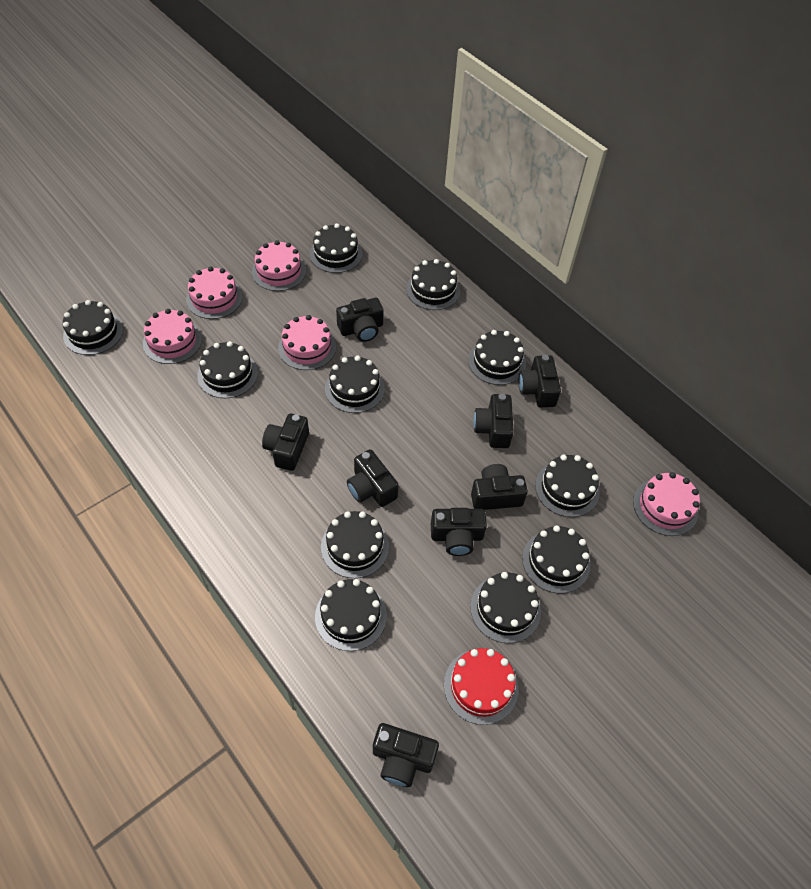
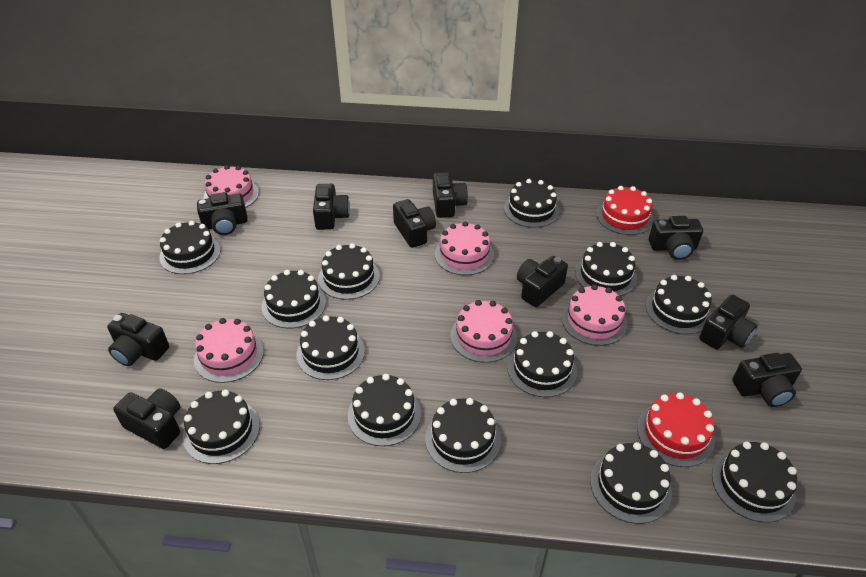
black cake: 11 -> 13
black camera: 8 -> 10
red cake: 1 -> 2

